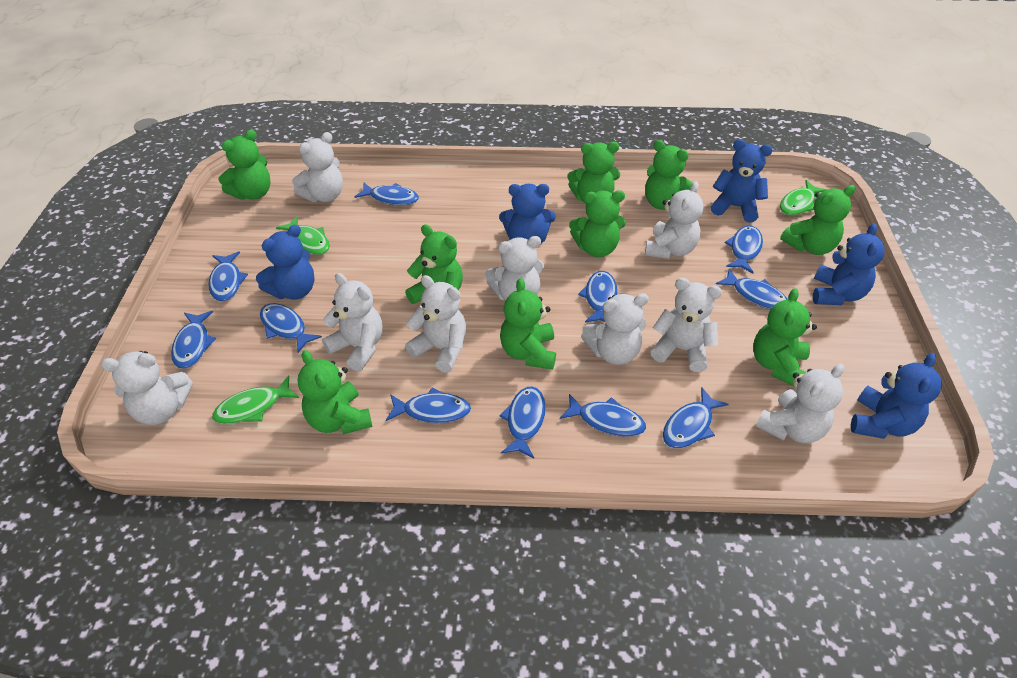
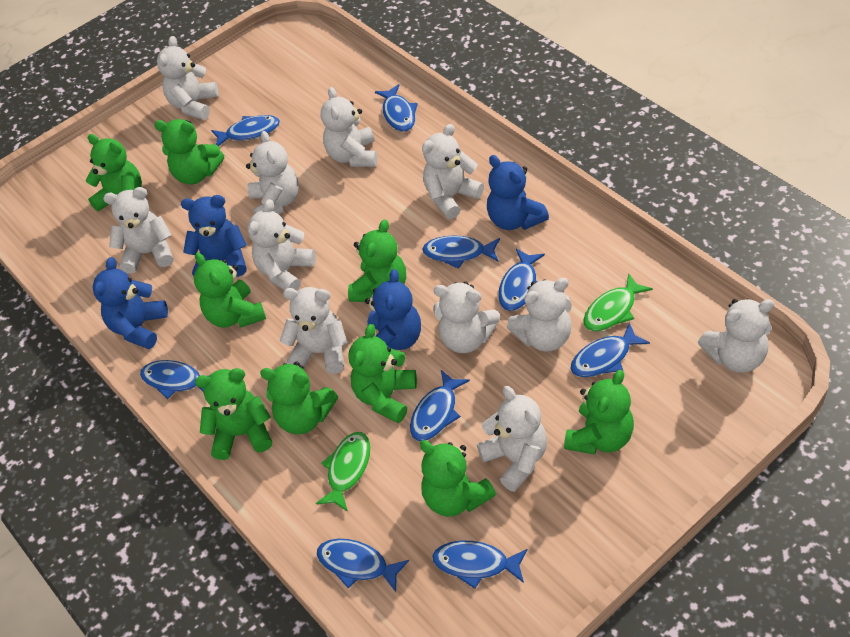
blue fish: 11 -> 9
blue teddy bear: 5 -> 4
green fish: 3 -> 2
white teddy bear: 9 -> 11

